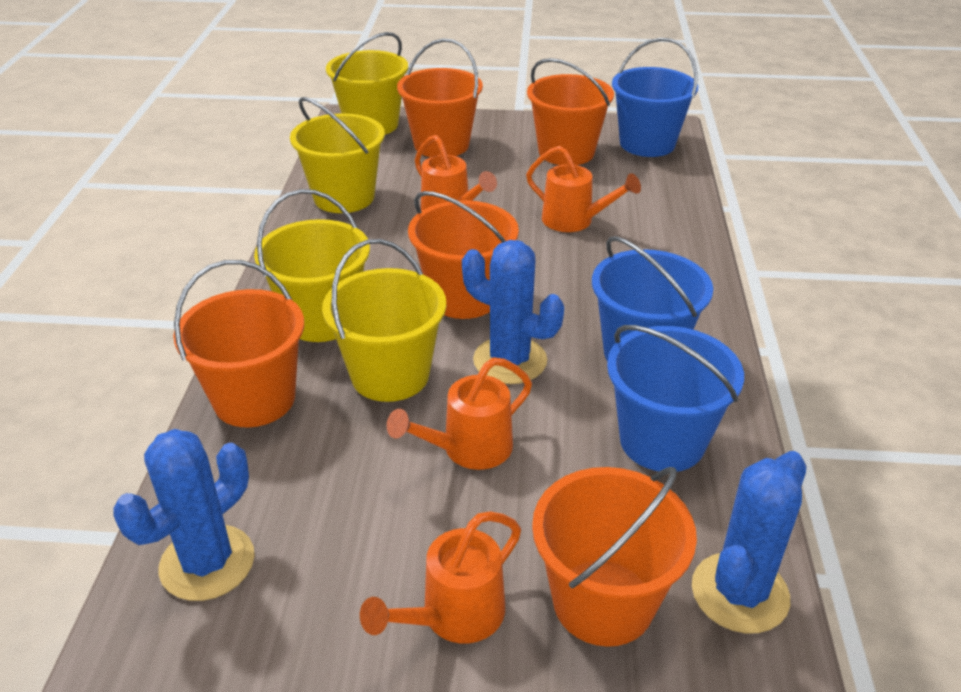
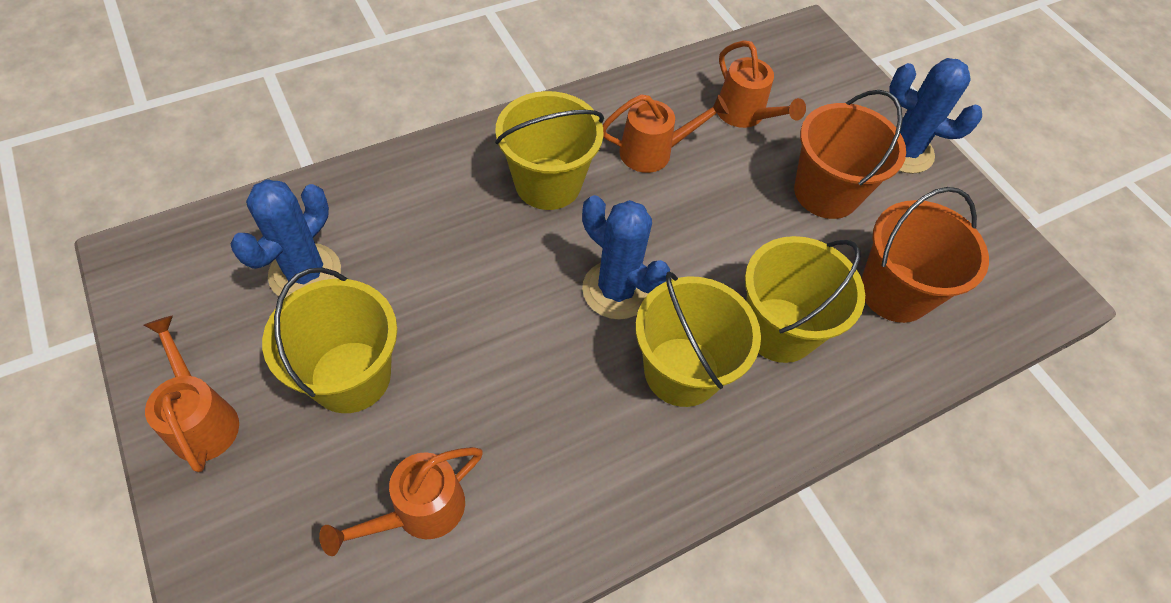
blue bucket: 3 -> 0
orange bucket: 5 -> 2

